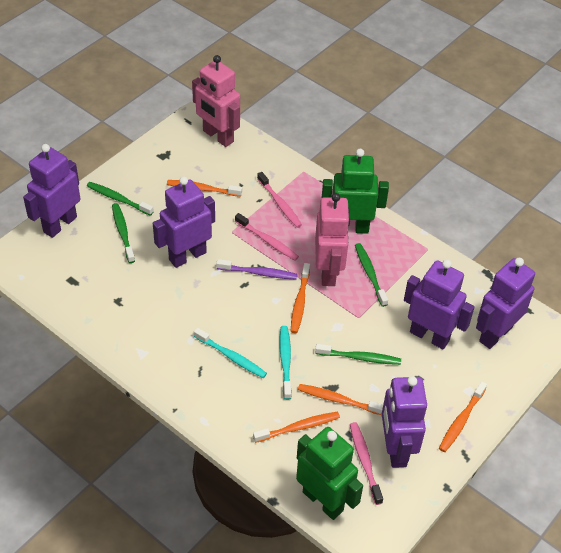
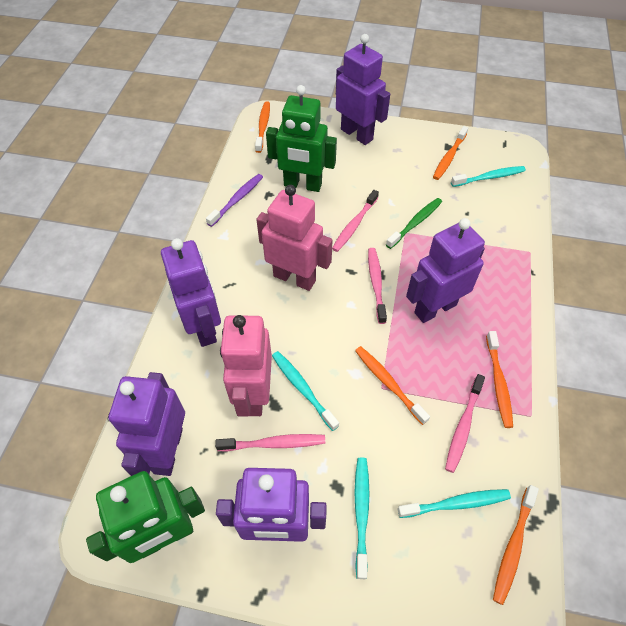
green toothbrush: 4 -> 1
pink toothbrush: 3 -> 4
turquoise toothbrush: 2 -> 4

